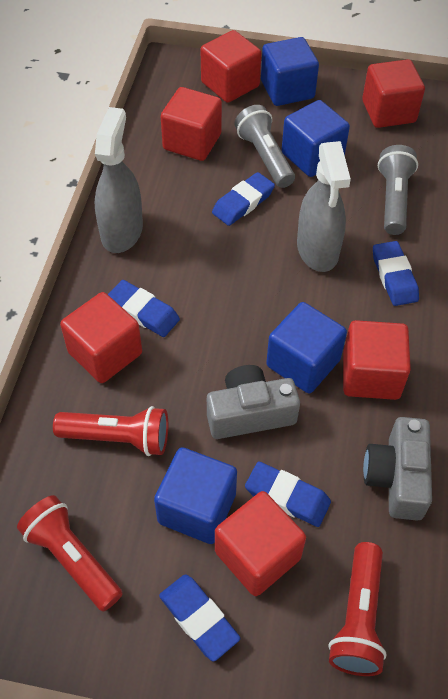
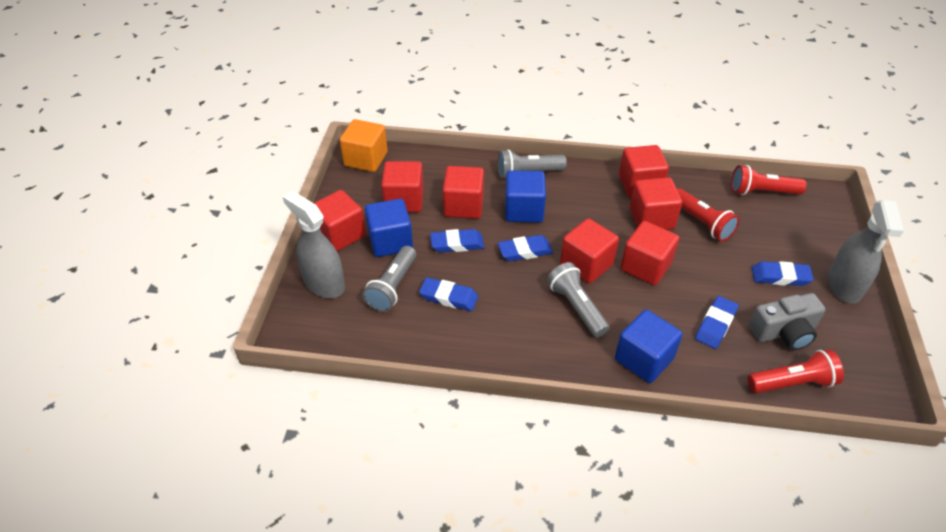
blue cube: 4 -> 3
grey camera: 2 -> 1
grey flashlight: 2 -> 3
orange cube: 0 -> 1
red cube: 6 -> 7

